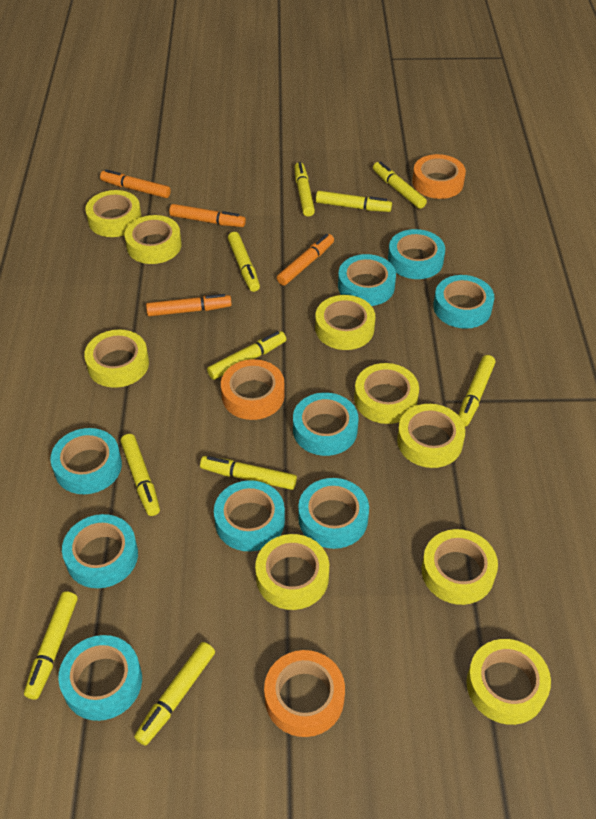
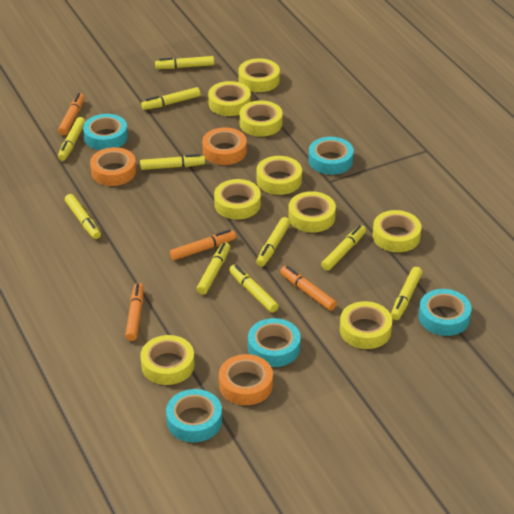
turquoise tape: 9 -> 5

